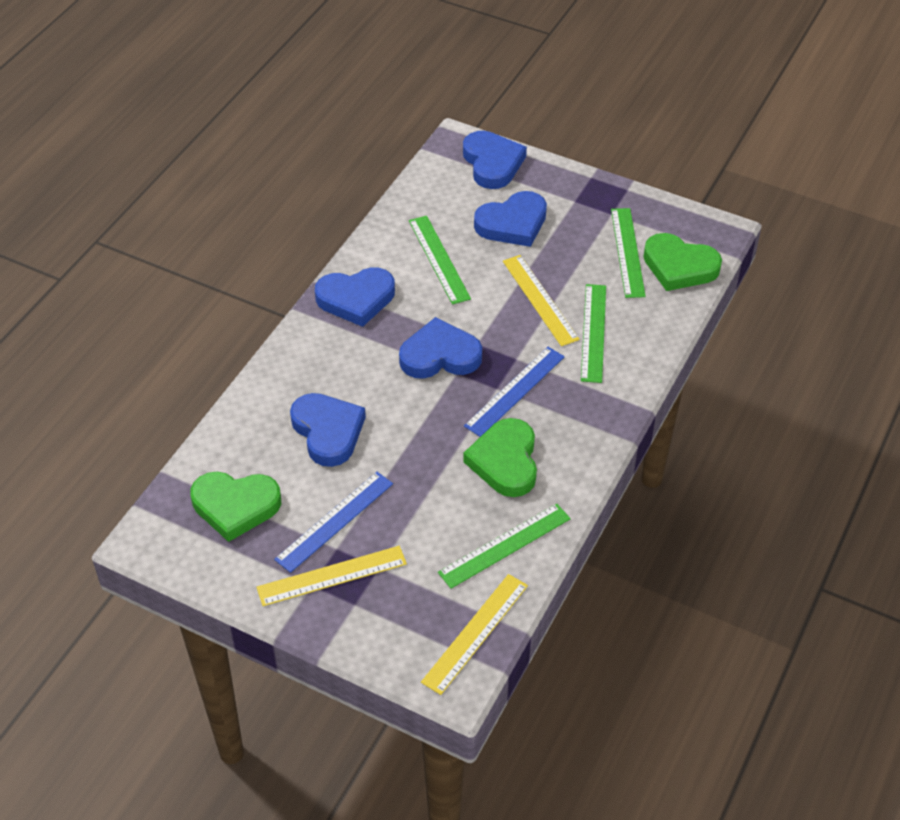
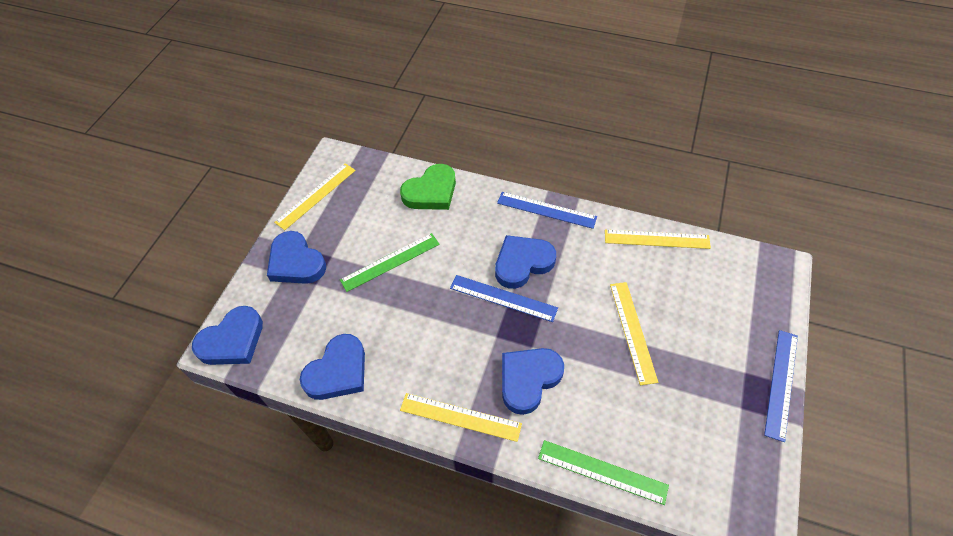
blue ruler: 2 -> 3
green heart: 3 -> 1
green ruler: 4 -> 2
yellow ruler: 3 -> 4

